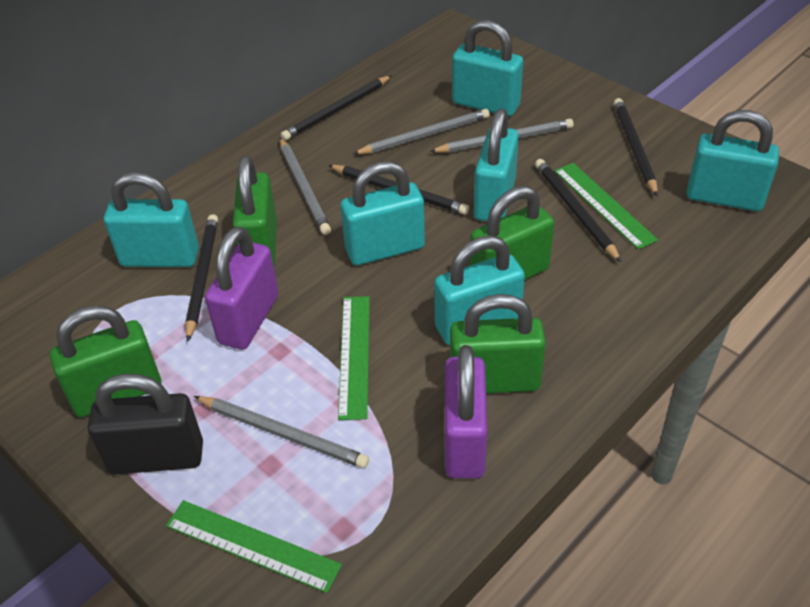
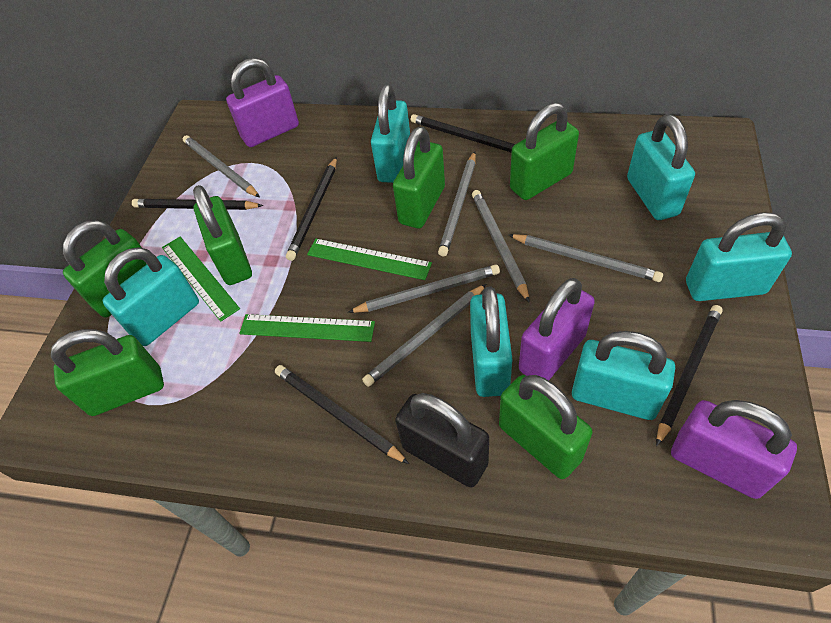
green padlock: 4 -> 6
grey pencil: 4 -> 6
purple padlock: 2 -> 3

